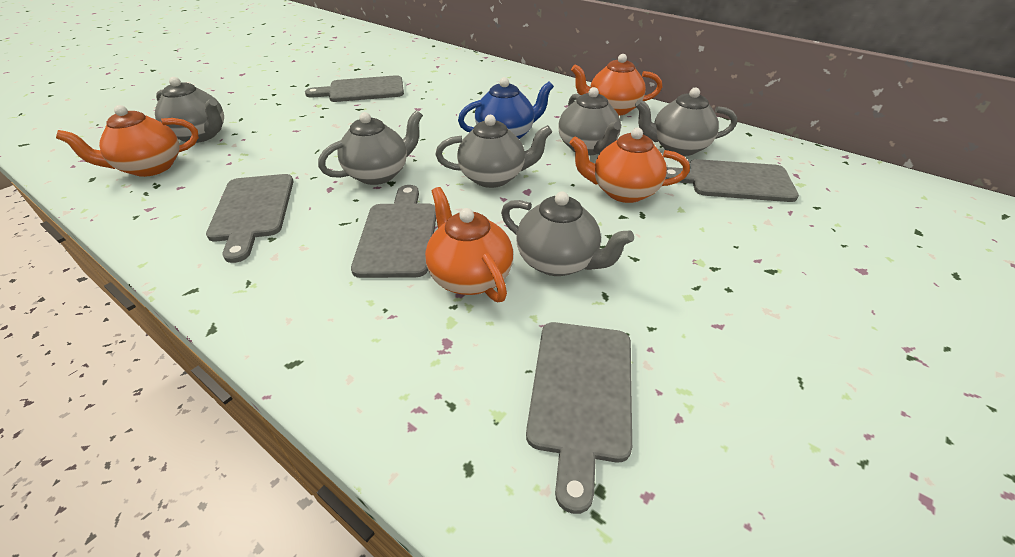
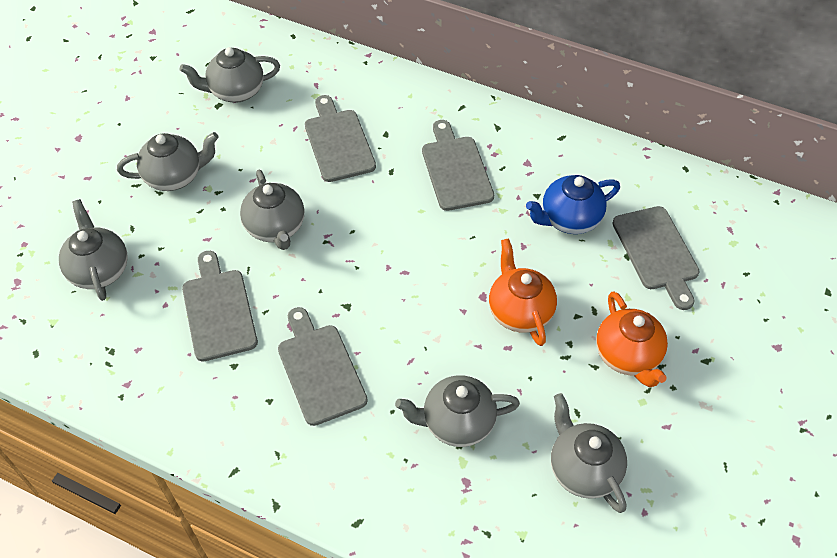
orange teapot: 4 -> 2

